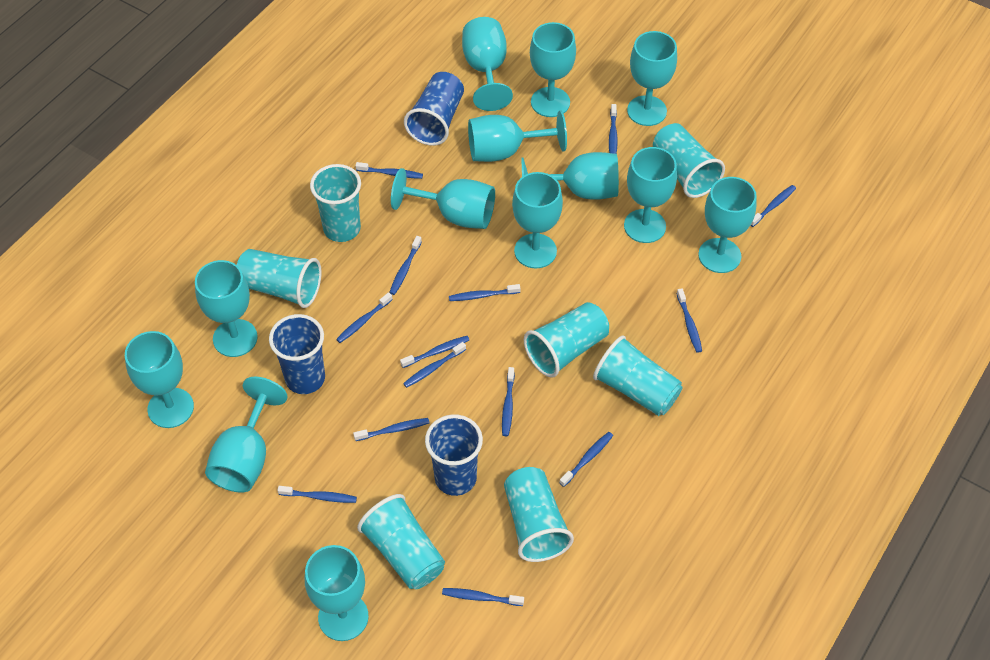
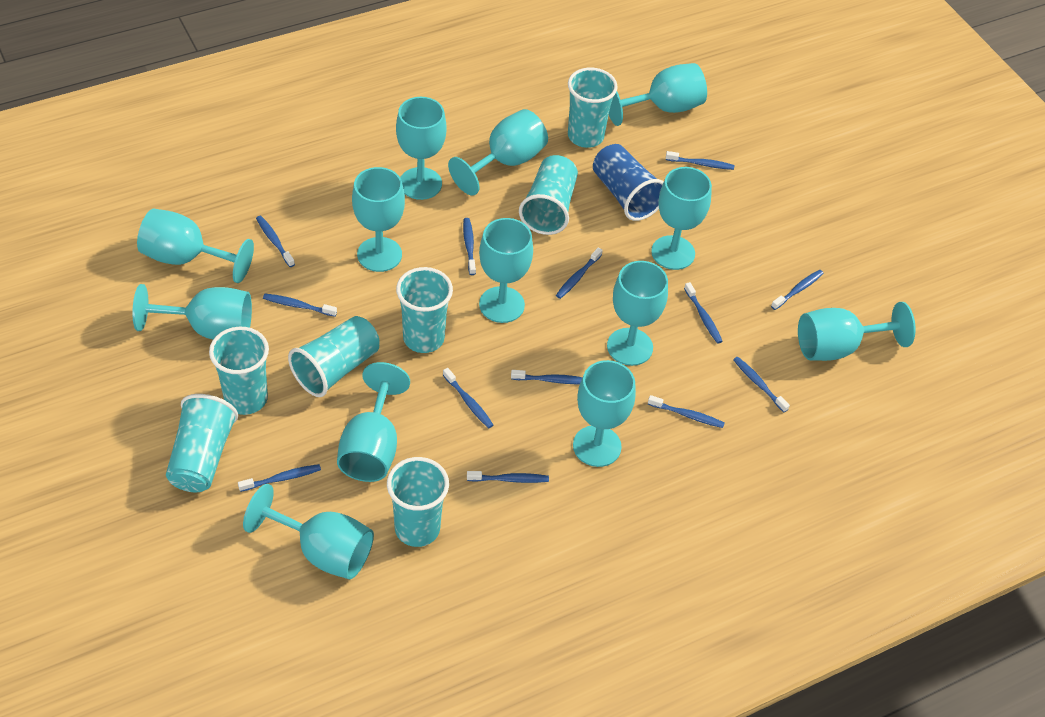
blue cup: 3 -> 1
blue toothbrush: 14 -> 13

